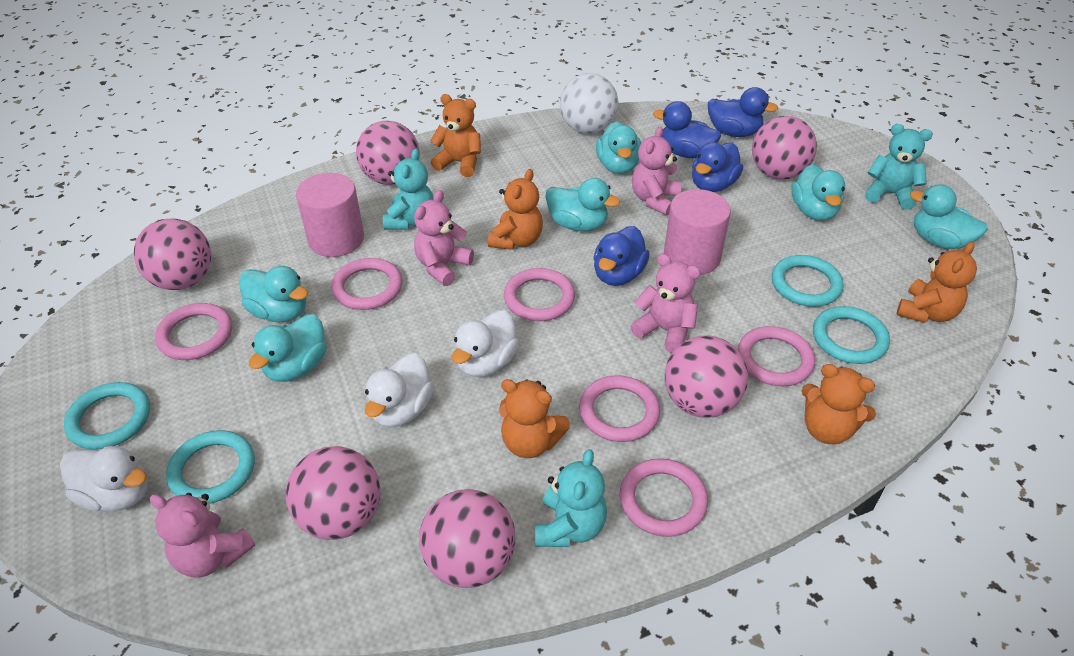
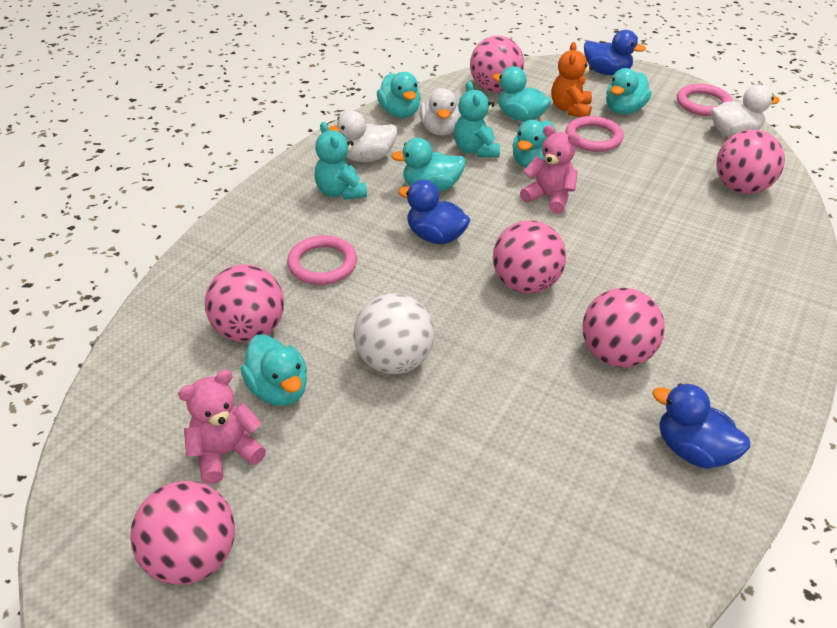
blue duck: 4 -> 3
orange teddy bear: 5 -> 1
pink cylinder: 2 -> 0
pink ring: 6 -> 3
pink teddy bear: 4 -> 2
turquoise ring: 4 -> 0
turquoise teddy bear: 3 -> 2

